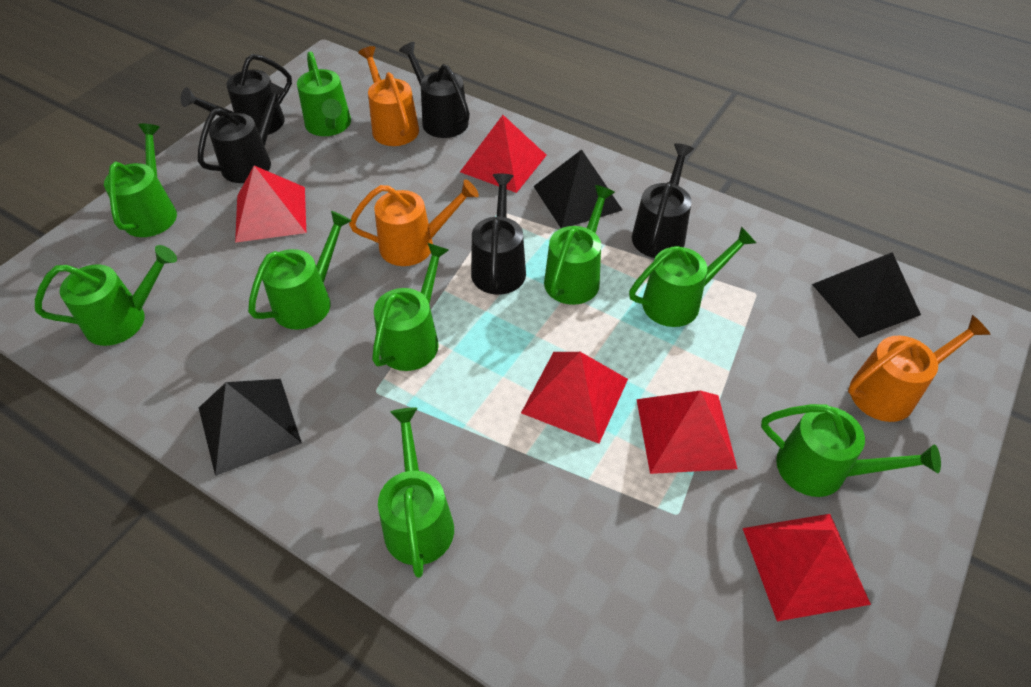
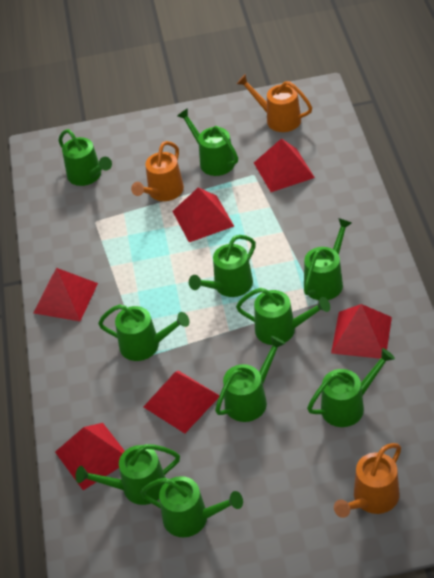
black pyramid: 3 -> 0
black watering can: 5 -> 0
green watering can: 9 -> 10
red pyramid: 5 -> 6

